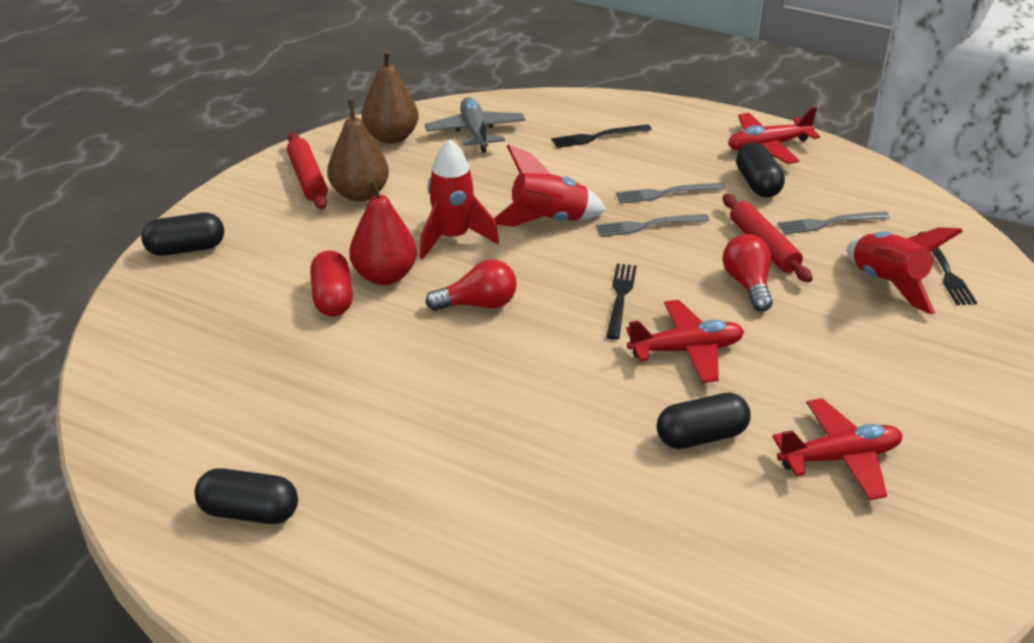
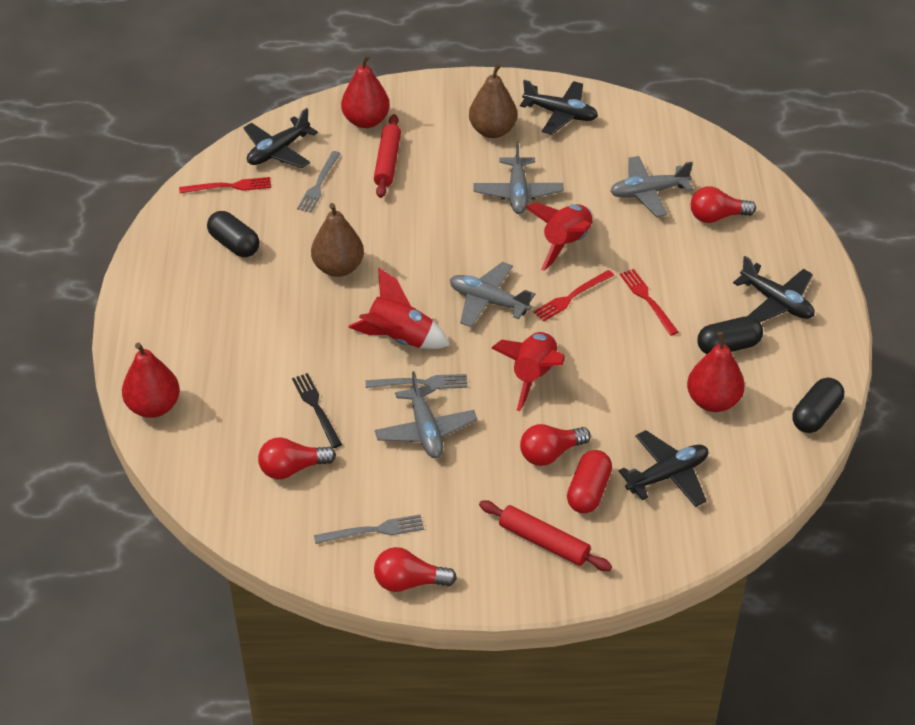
black capsule: 4 -> 3
black fork: 3 -> 1
black plane: 0 -> 4
grey plane: 1 -> 4
red fork: 0 -> 3
red light bulb: 2 -> 4
red pear: 1 -> 3
red plane: 3 -> 0

